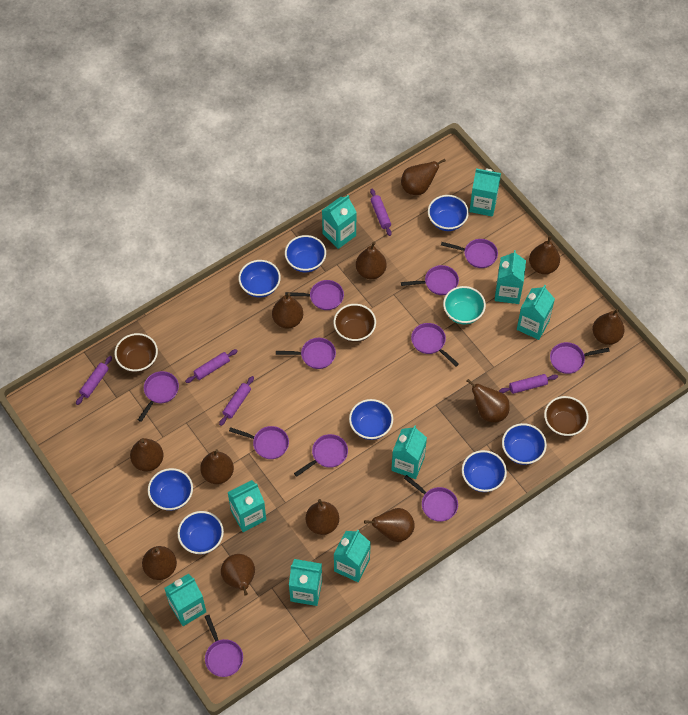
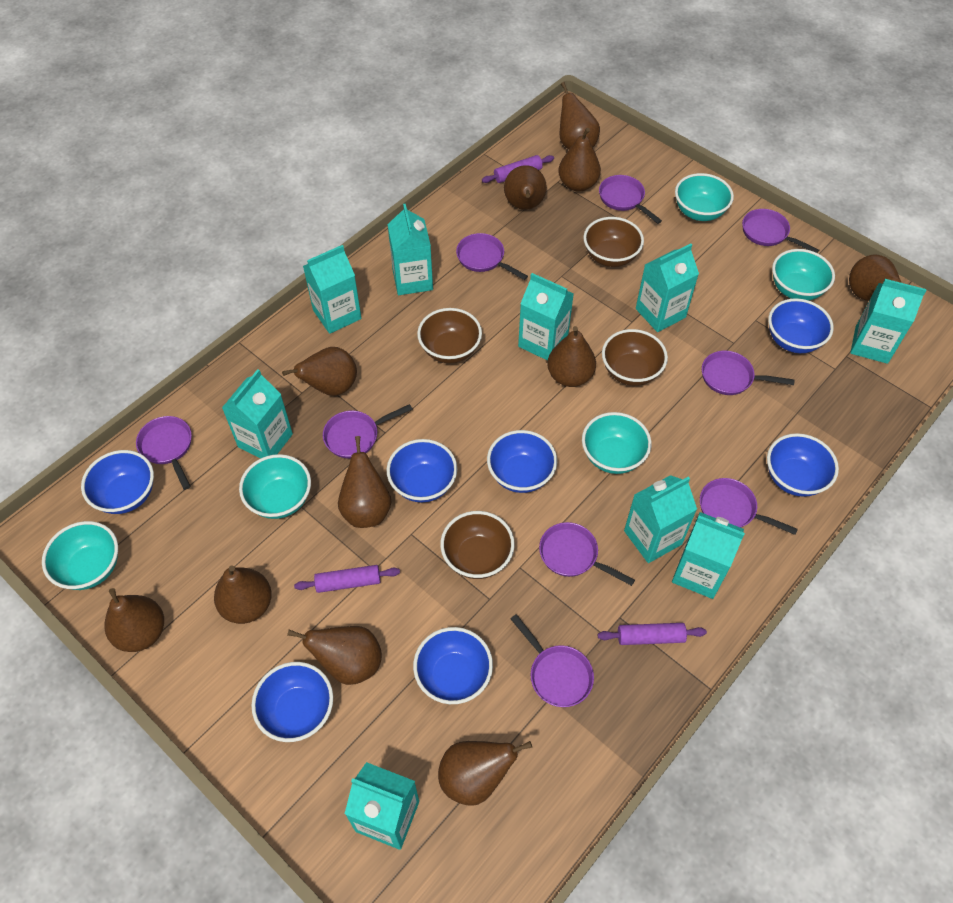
blue bowl: 8 -> 7
brown bowl: 3 -> 4
brown pear: 12 -> 11
purple pan: 11 -> 9
purple rolling pin: 5 -> 3
turquoise bowl: 1 -> 5

